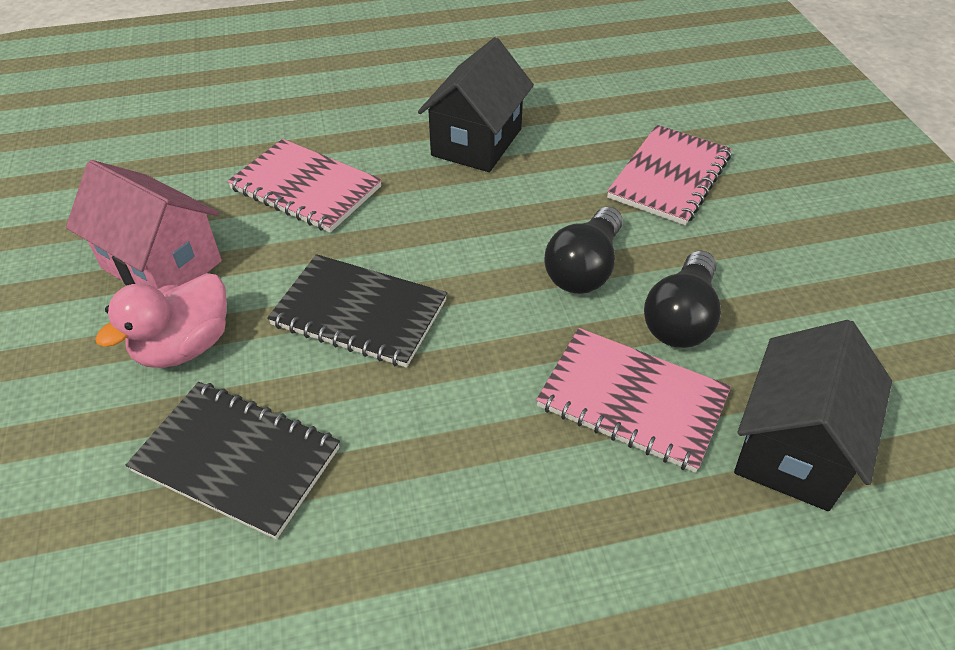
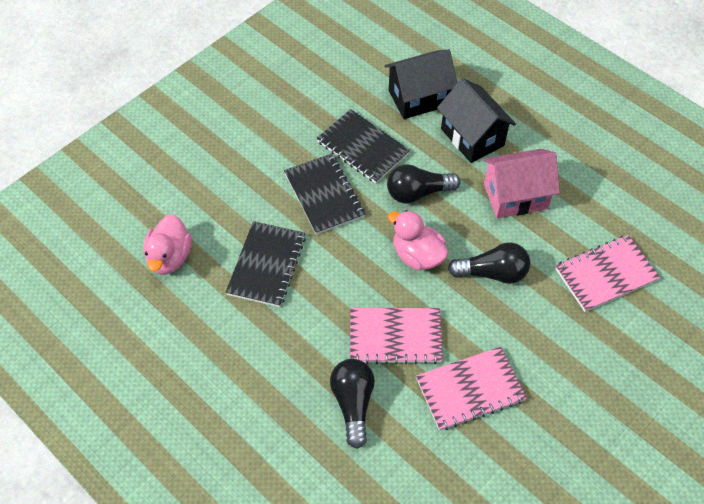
black light bulb: 2 -> 3
black notebook: 2 -> 3
pink duck: 1 -> 2

